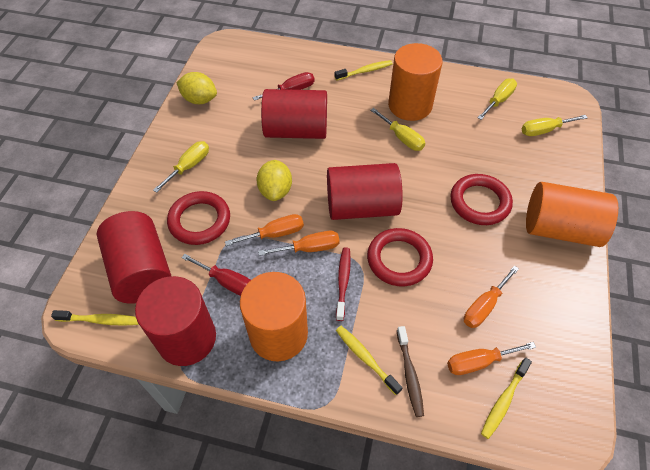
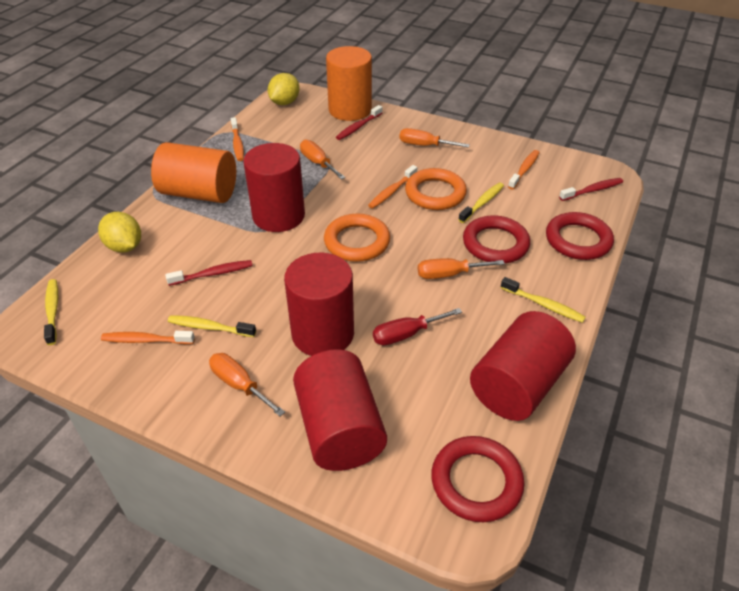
brown toothbrush: 1 -> 0
orange cylinder: 3 -> 2
orange ring: 0 -> 2
orange toothbrush: 0 -> 4
red screwdriver: 2 -> 1
red toothbrush: 1 -> 3
yellow screwdriver: 4 -> 0

